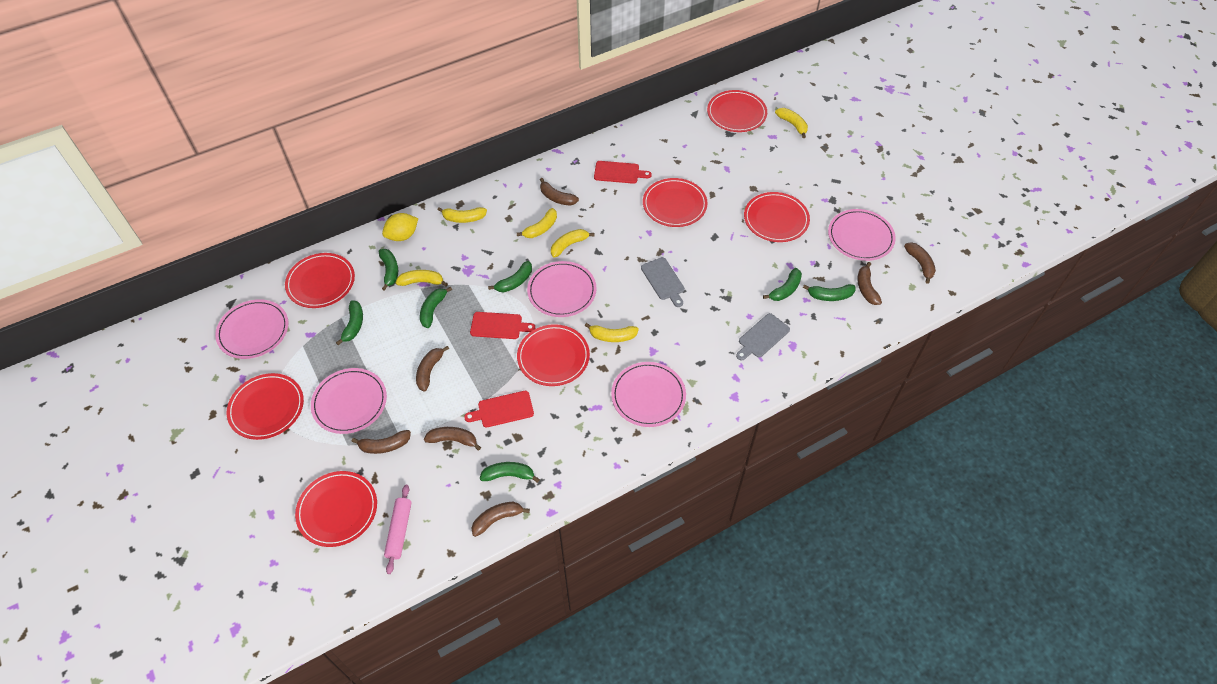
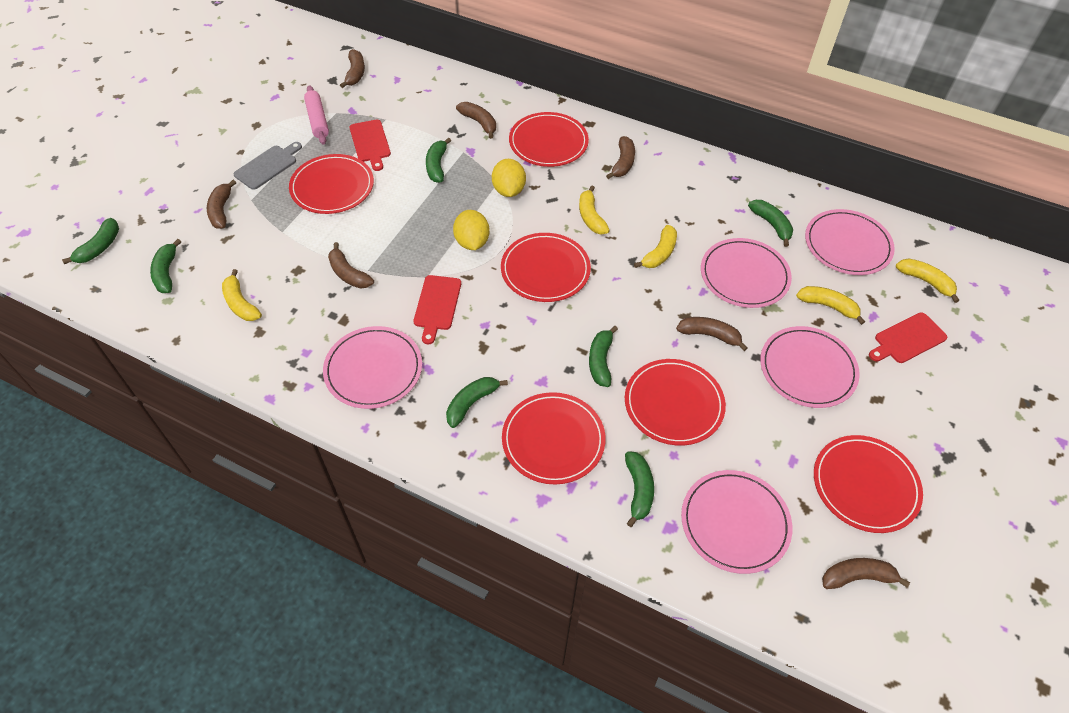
grey cutting board: 2 -> 1
red plate: 7 -> 6
yellow banana: 6 -> 5
yellow lemon: 1 -> 2

